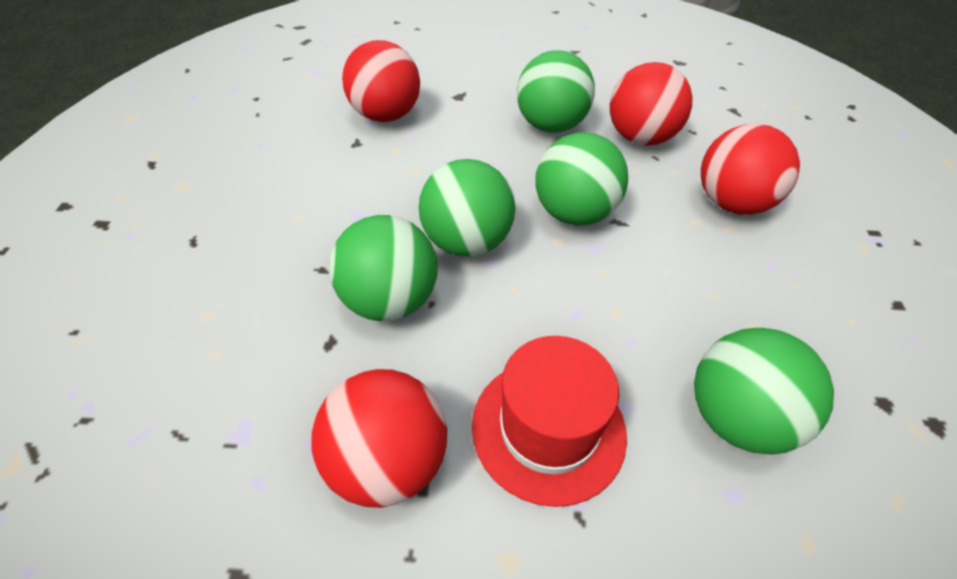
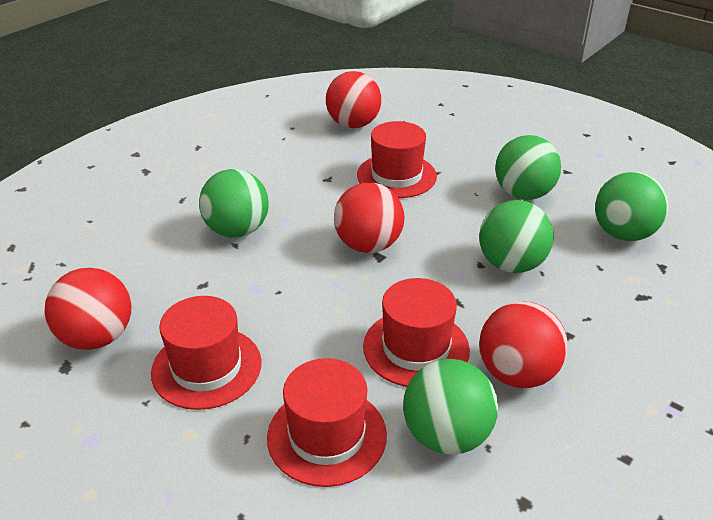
red hat: 1 -> 4

